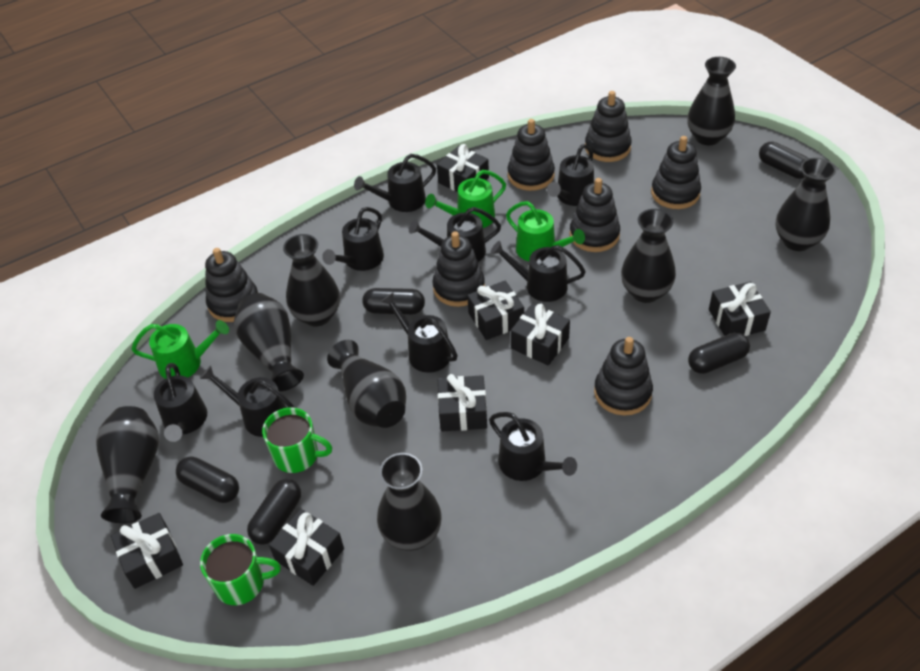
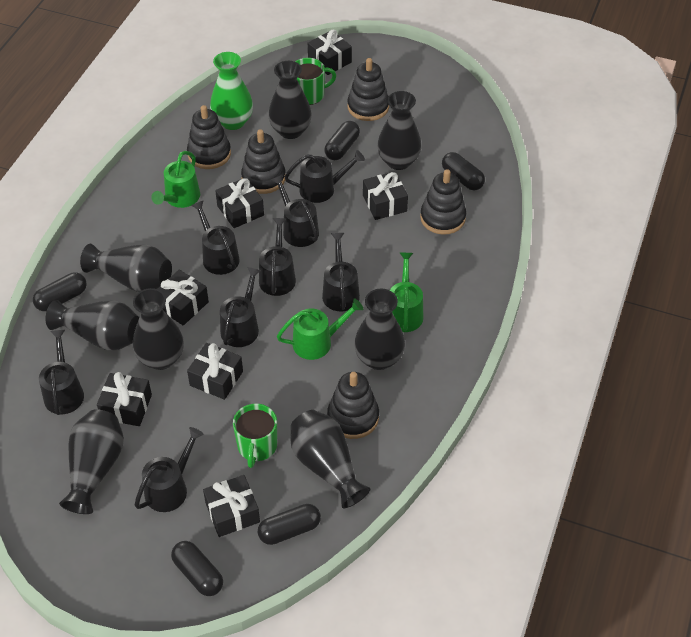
black stacking toy: 7 -> 5
black watering can: 9 -> 8
green vase: 0 -> 1

